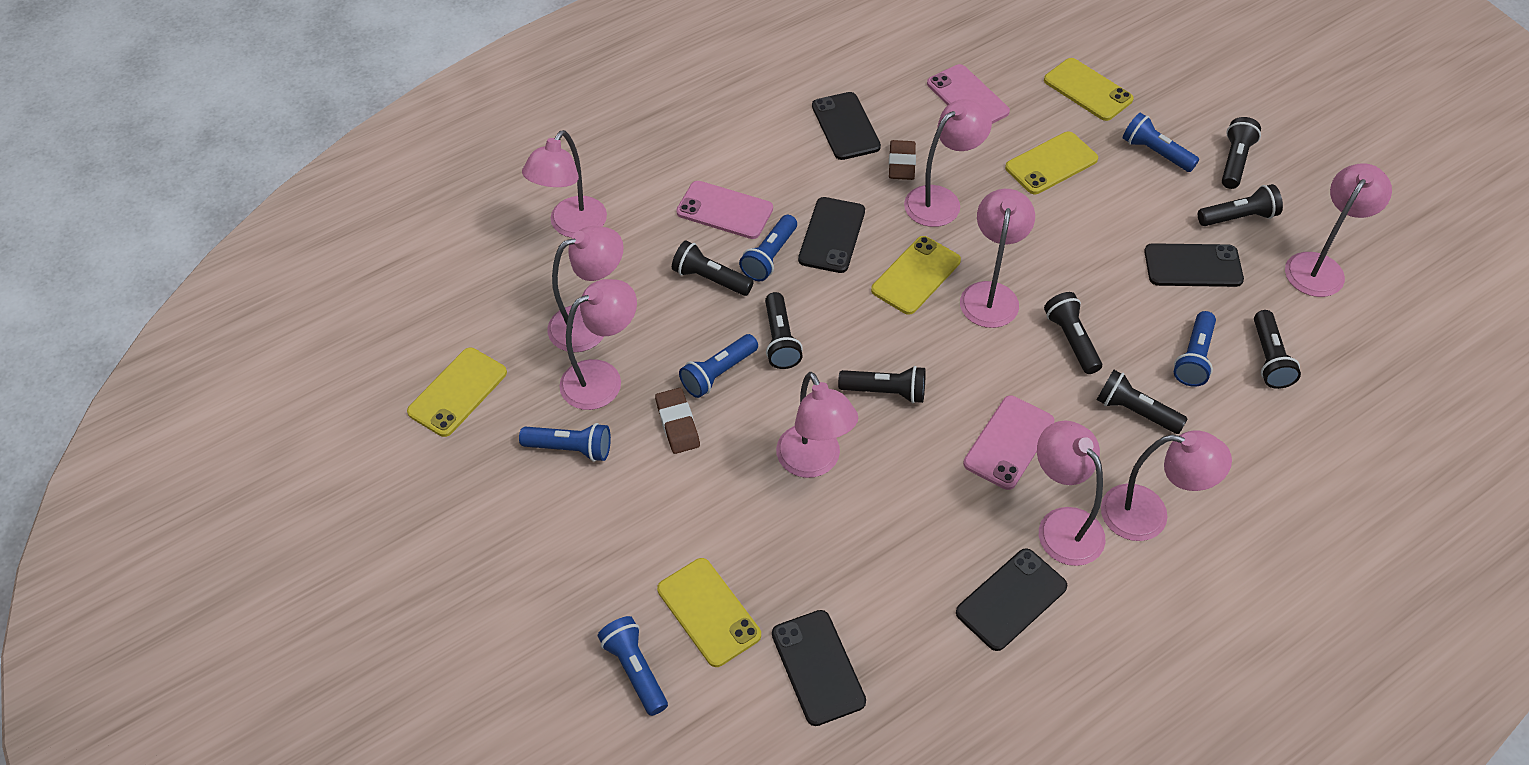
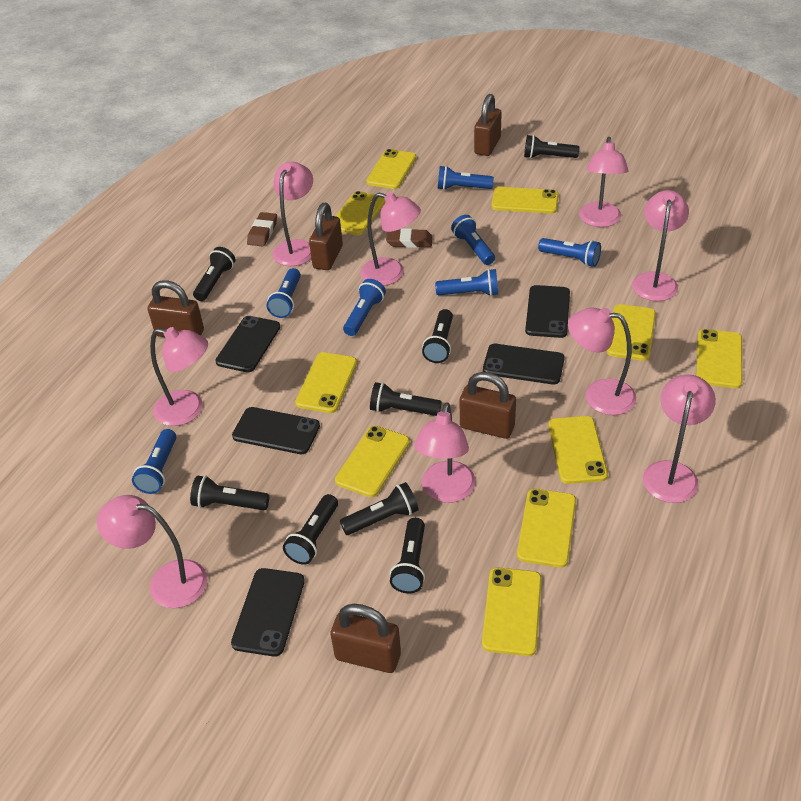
blue flashlight: 6 -> 7
brown padlock: 0 -> 5
pink phone: 3 -> 0
yellow phone: 5 -> 10

